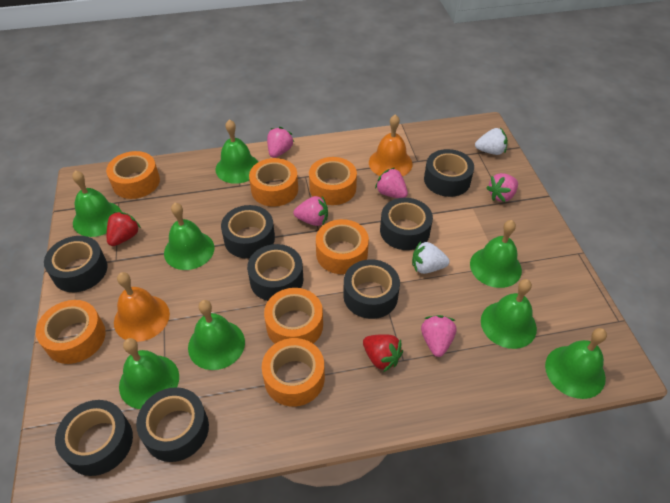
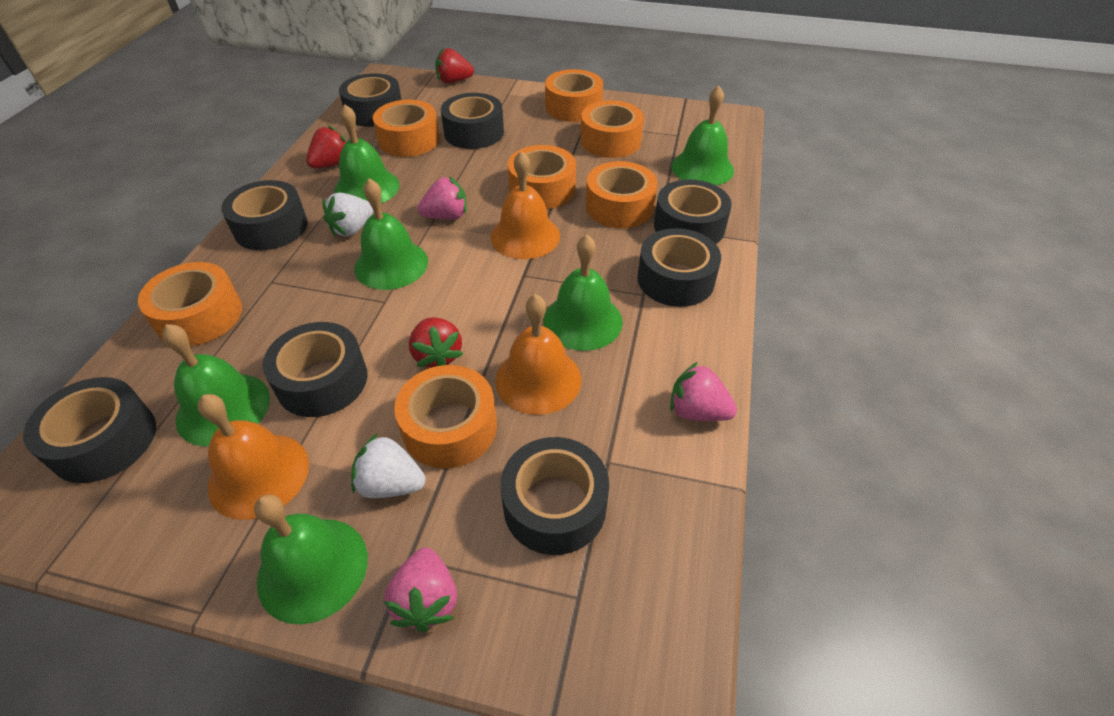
green bell: 8 -> 6
orange bell: 2 -> 3
pink strawberry: 5 -> 3
red strawberry: 2 -> 3

